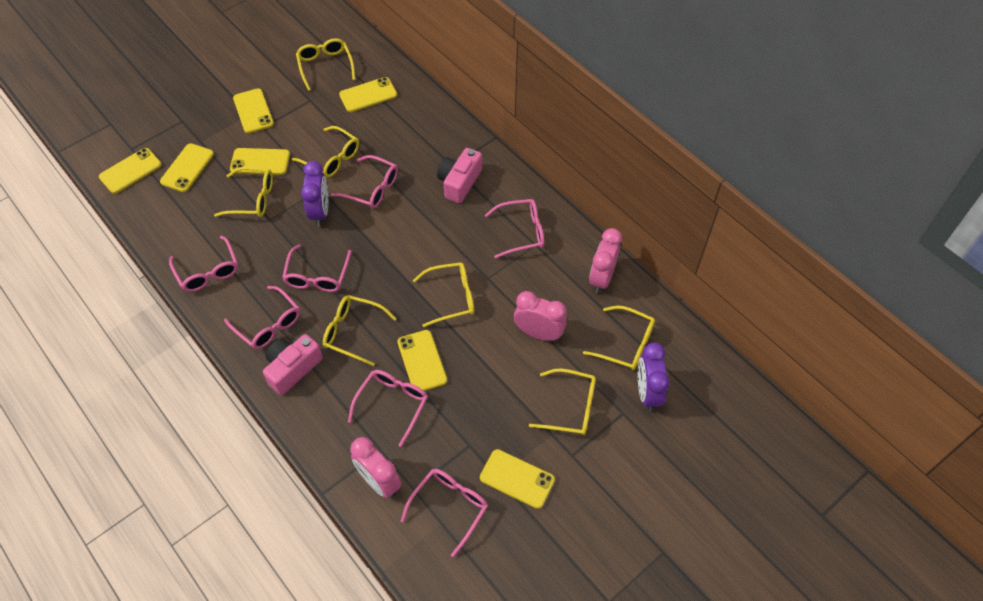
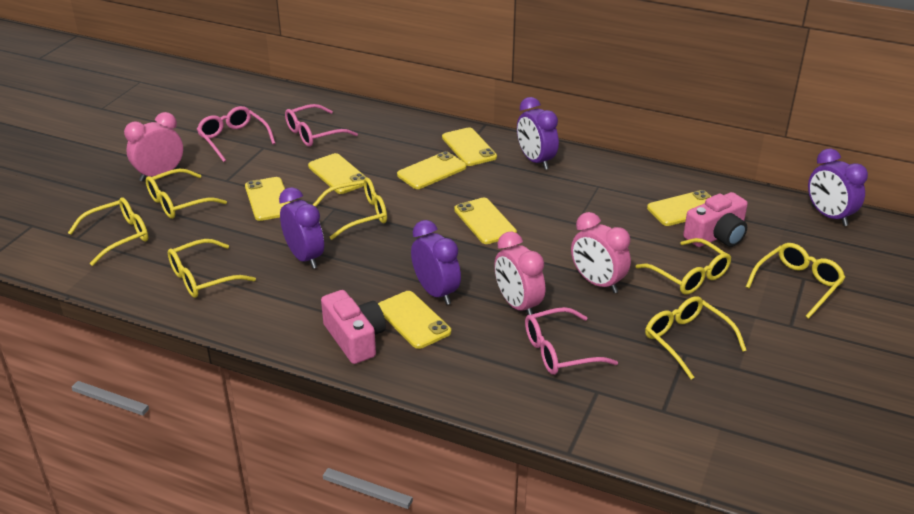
pink glasses: 7 -> 3
purple clock: 2 -> 4

